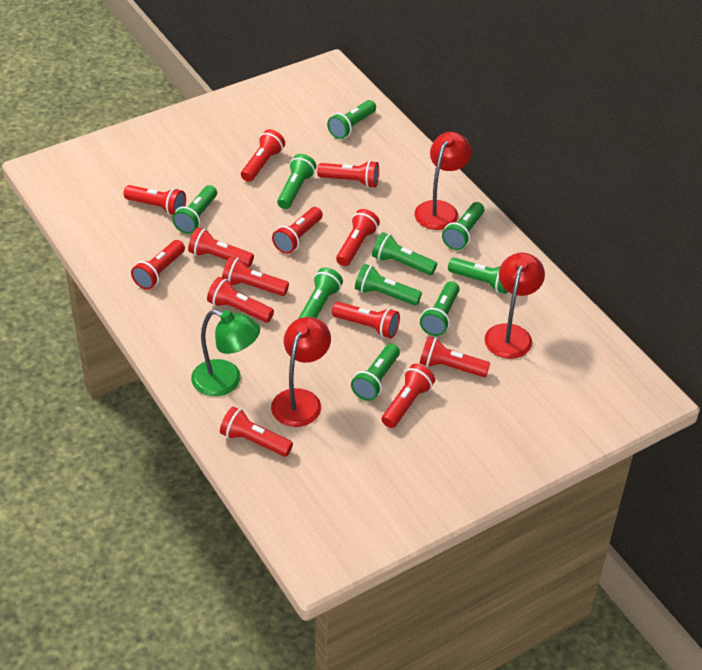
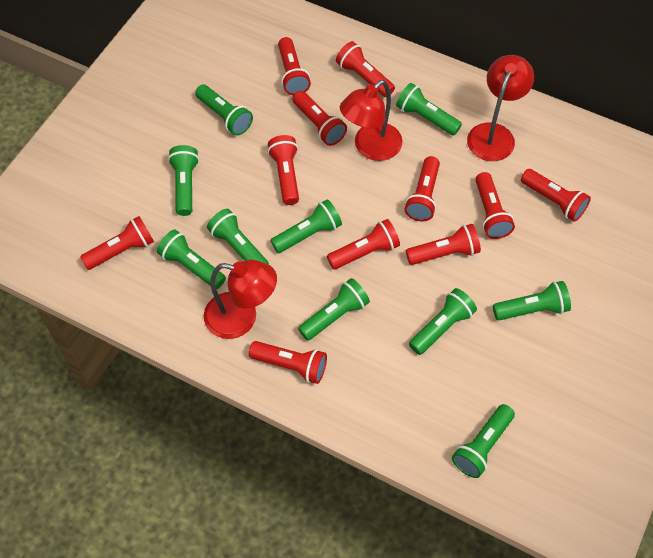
green lamp: 1 -> 0
red flashlight: 13 -> 11

